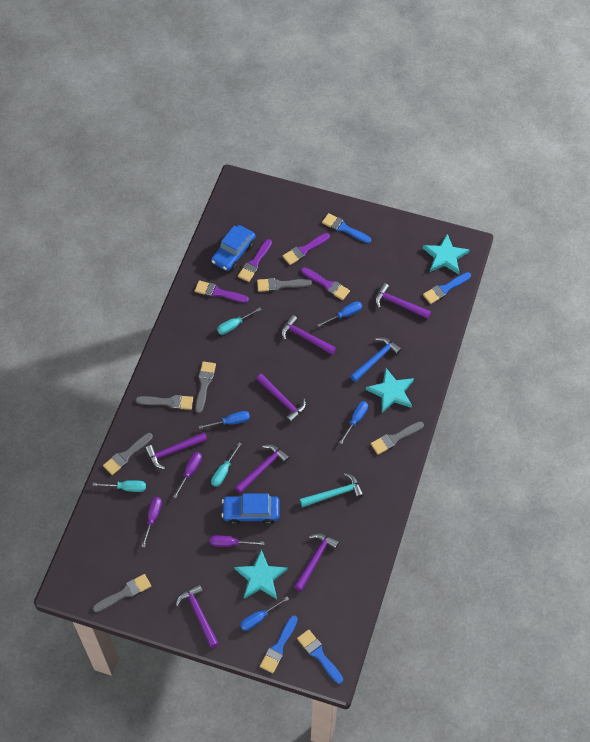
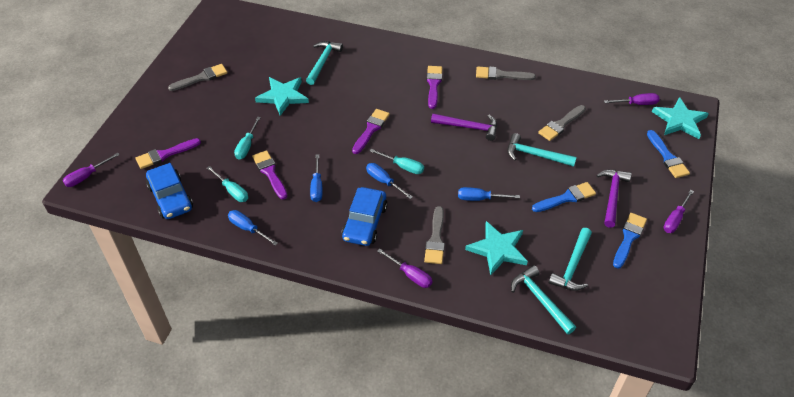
blue brush: 4 -> 3
blue hammer: 1 -> 0
grey brush: 6 -> 4
purple hammer: 7 -> 2
purple screwdriver: 3 -> 4
turquoise hammer: 1 -> 4

